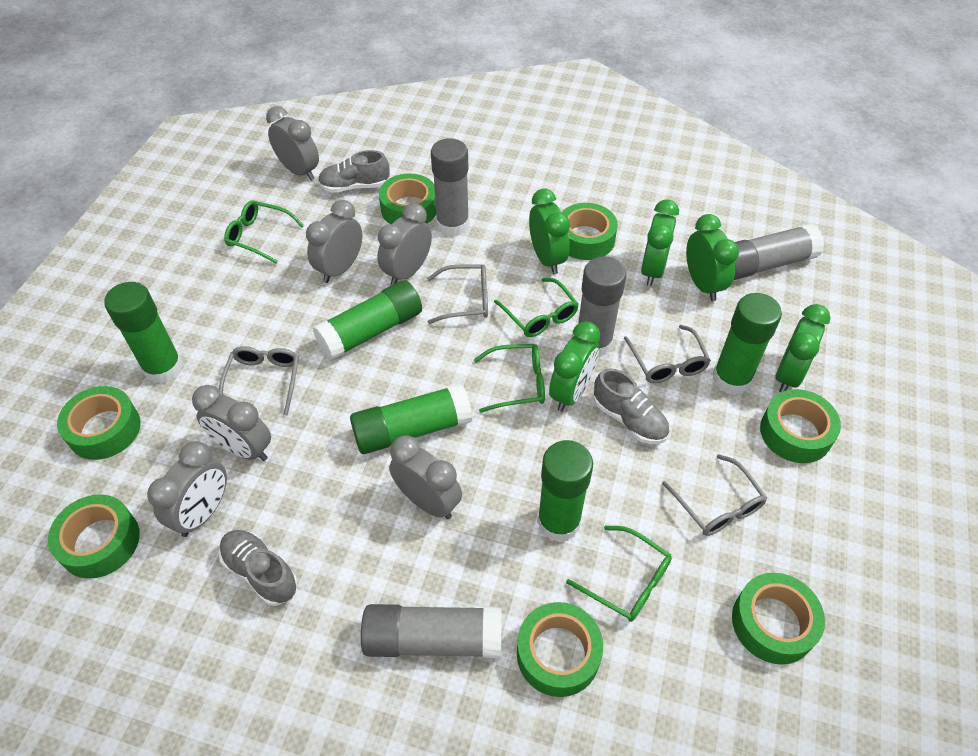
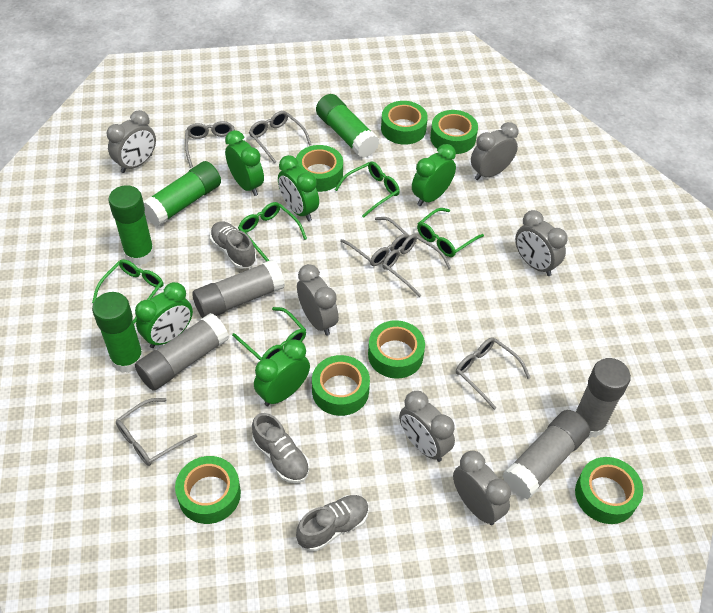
green glasses: 4 -> 5
green glue stick: 5 -> 4
grey glasses: 4 -> 6

